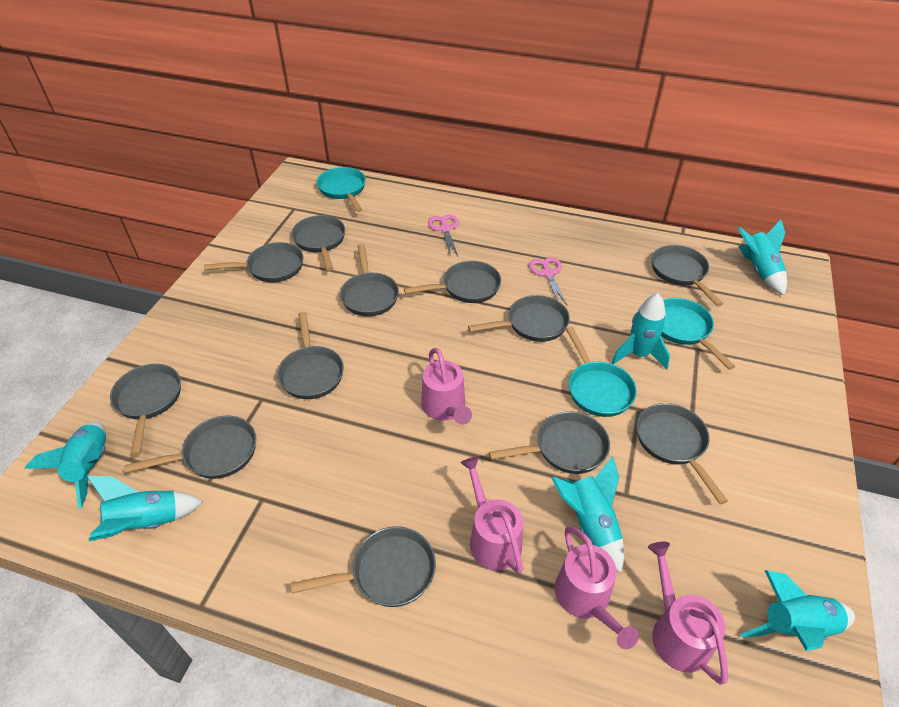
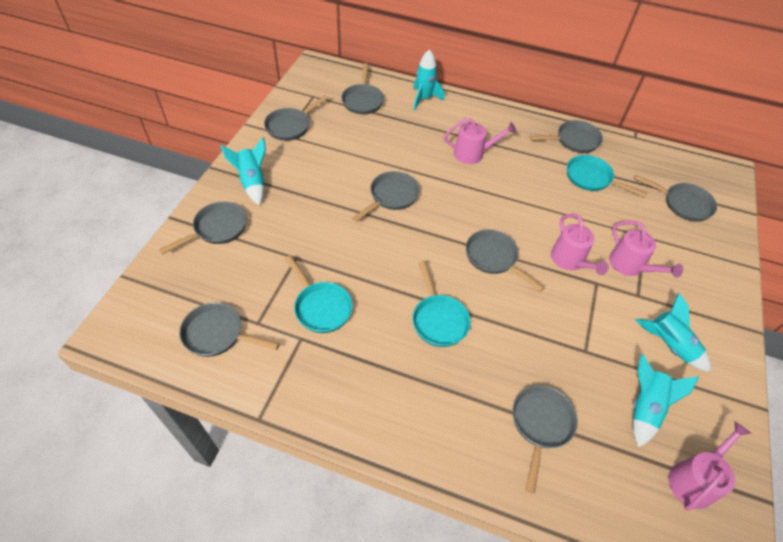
grey pan: 12 -> 9
pink scissors: 2 -> 0
turquoise rocket: 6 -> 4

